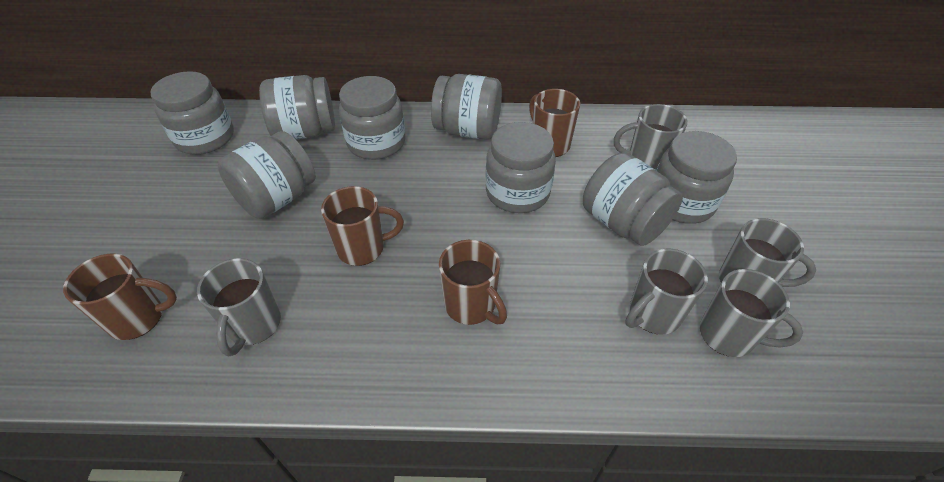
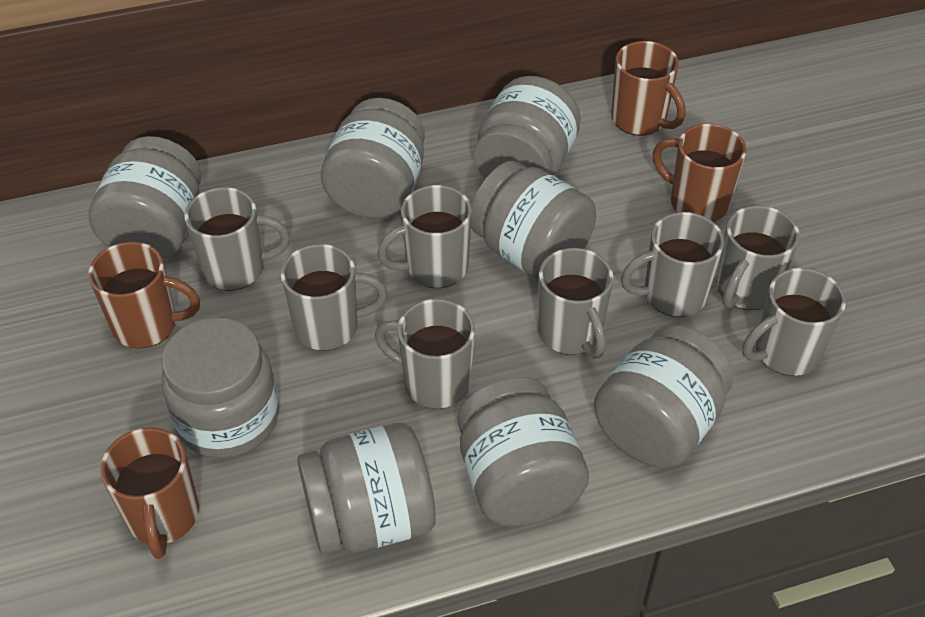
grey mug: 5 -> 8

